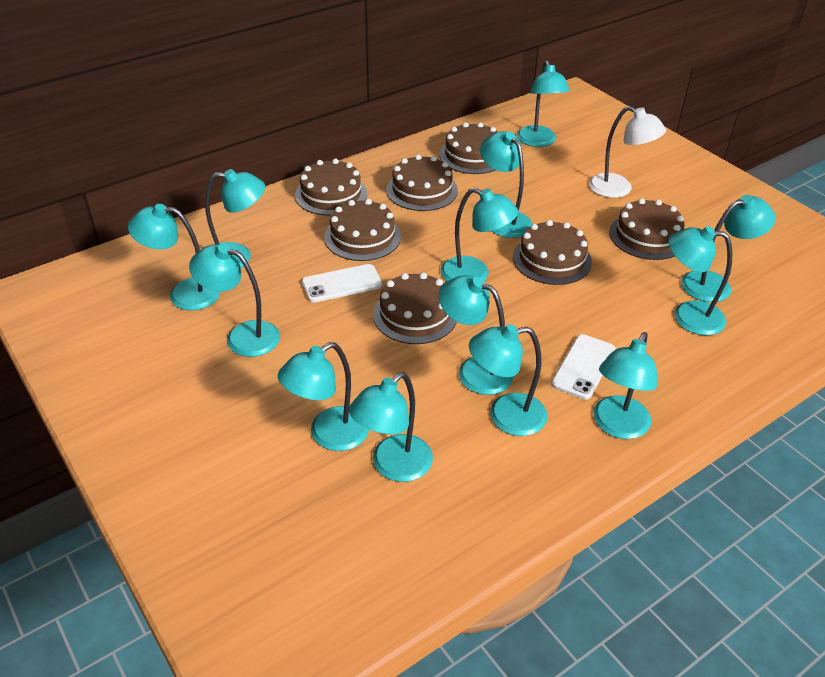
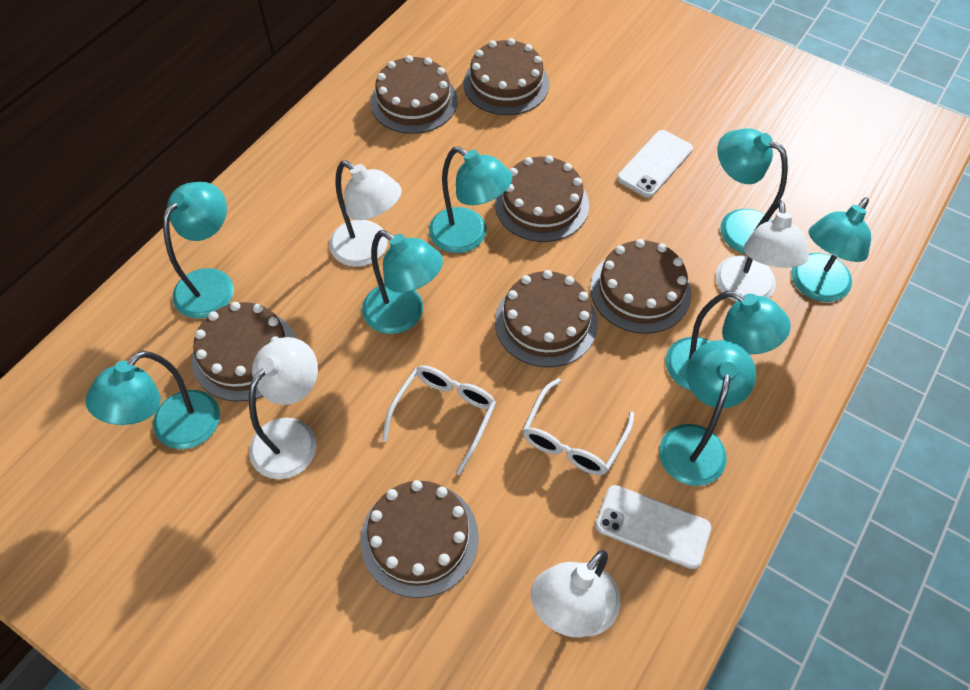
turquoise lamp: 13 -> 8
white glasses: 0 -> 2
white lamp: 1 -> 4

